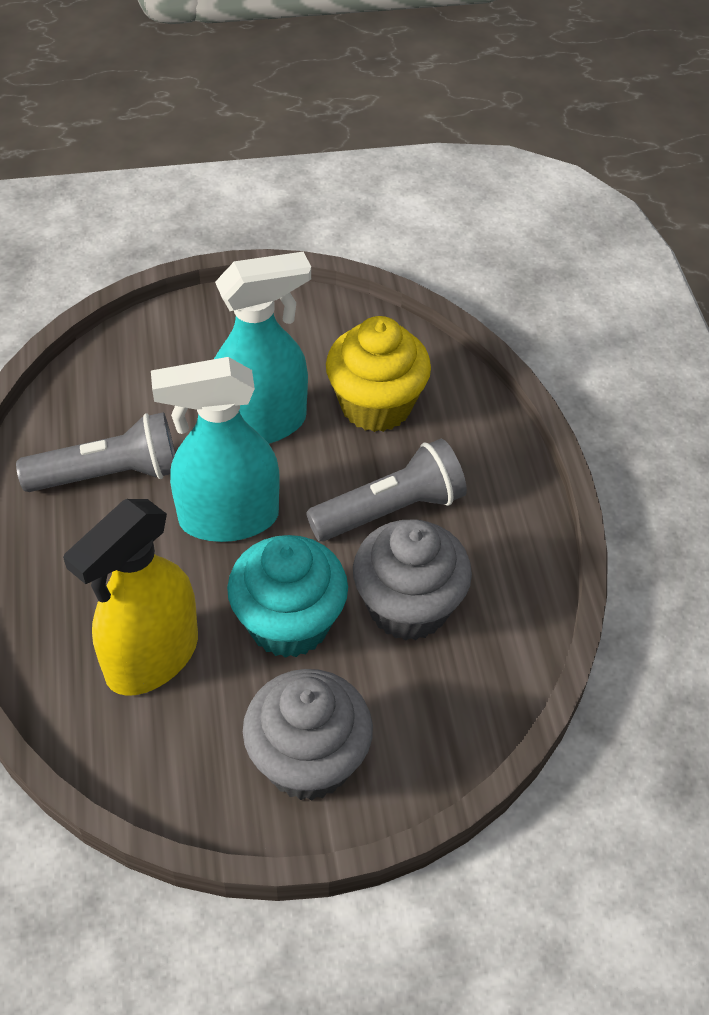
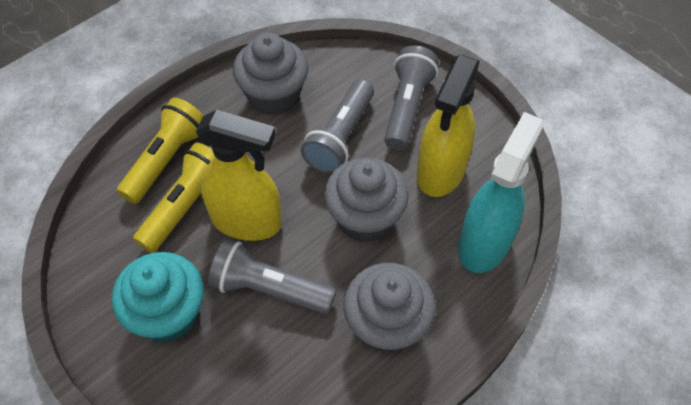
grey cupcake: 2 -> 3
grey flashlight: 2 -> 3
turquoise spray bottle: 2 -> 1
yellow cupcake: 1 -> 0
yellow flashlight: 0 -> 2
yellow spray bottle: 1 -> 2

